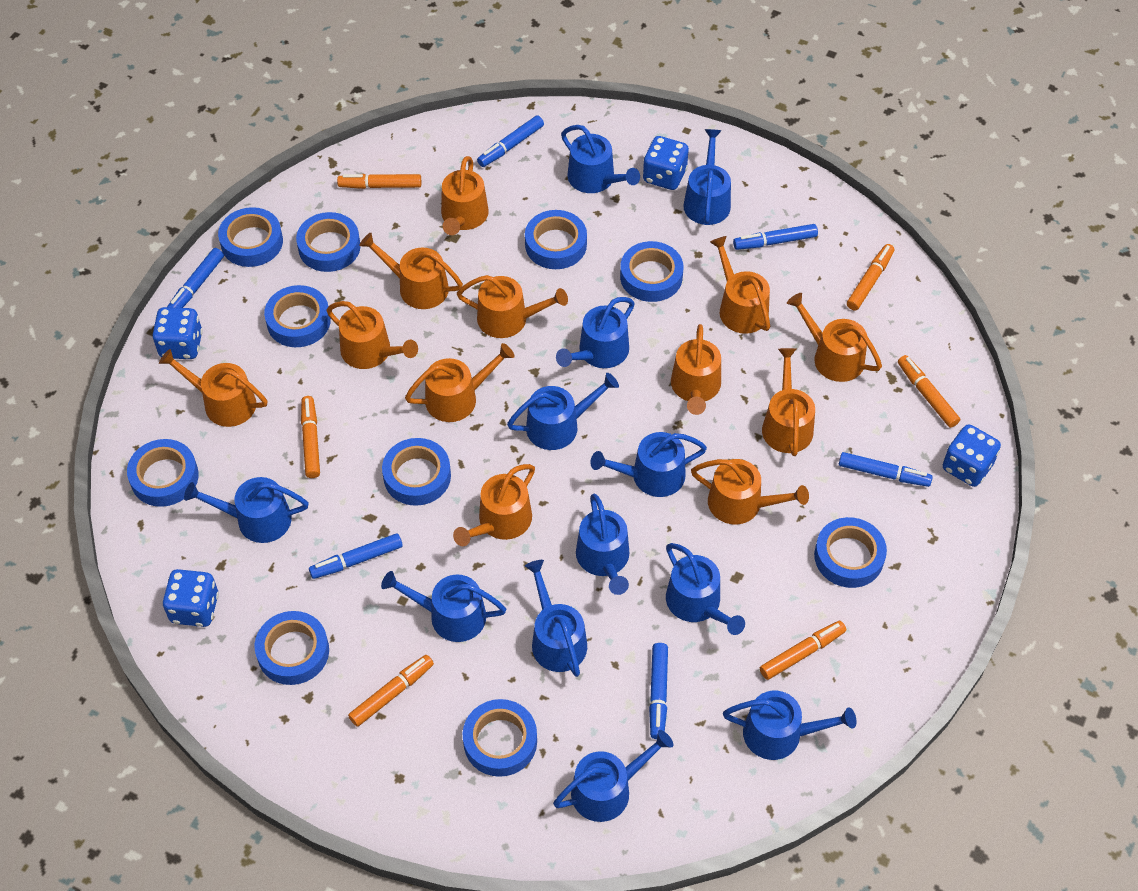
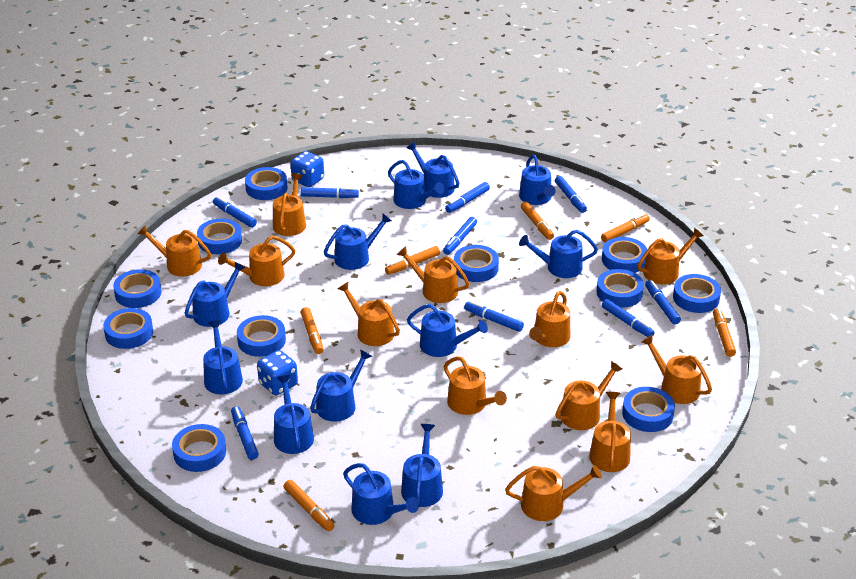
blue dice: 4 -> 2
blue marker: 6 -> 9
blue tape: 10 -> 11

